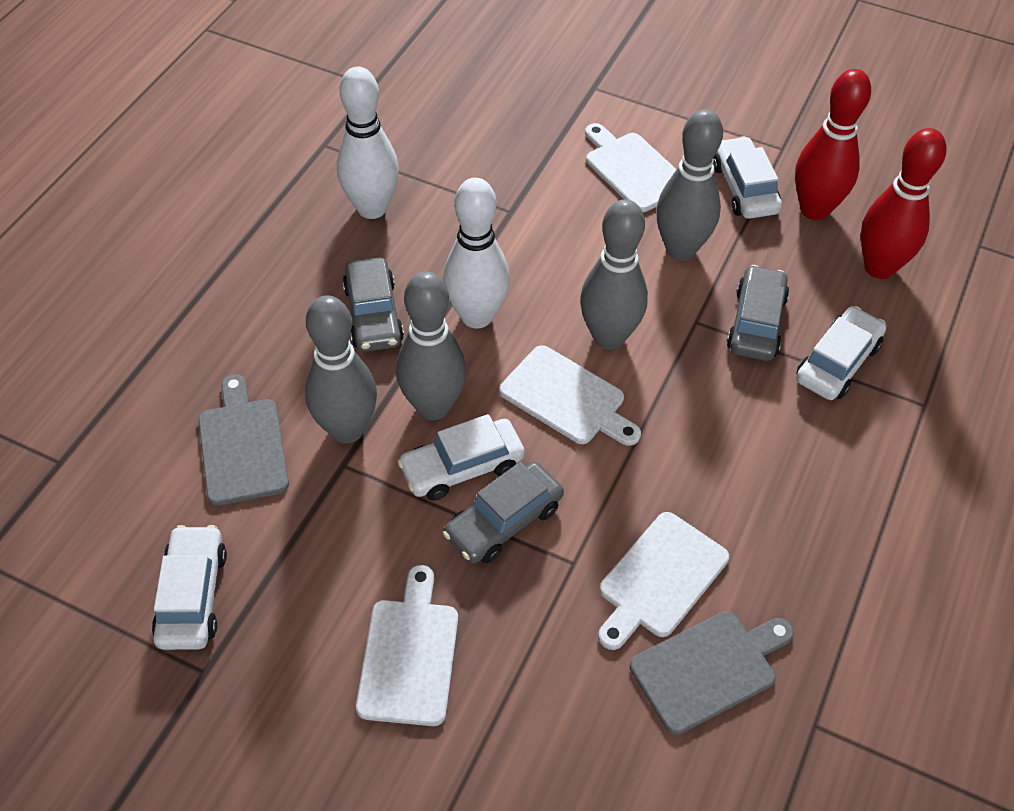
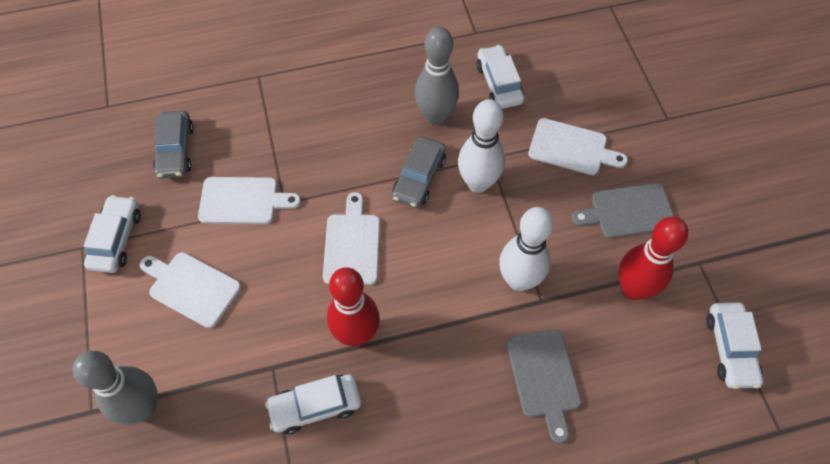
grey bowling pin: 4 -> 2
grey car: 3 -> 2

